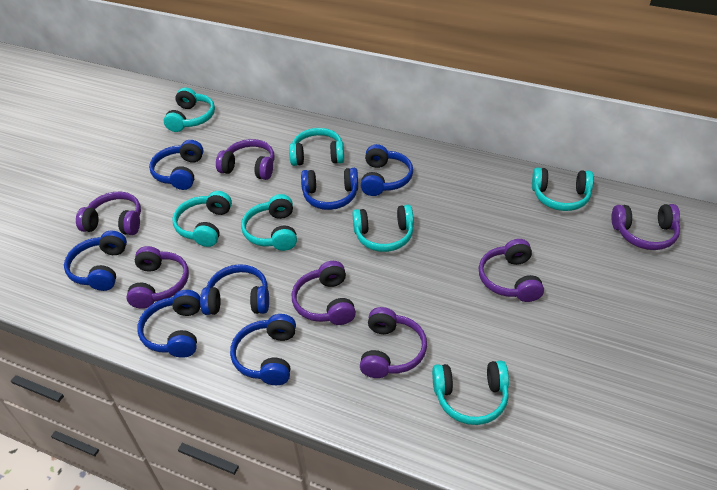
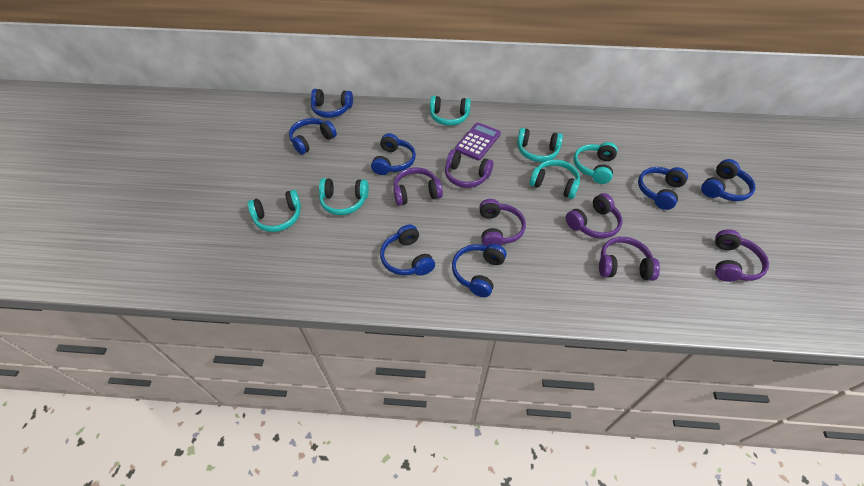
purple calculator: 0 -> 1
purple headphones: 7 -> 6
turquoise headphones: 7 -> 6

